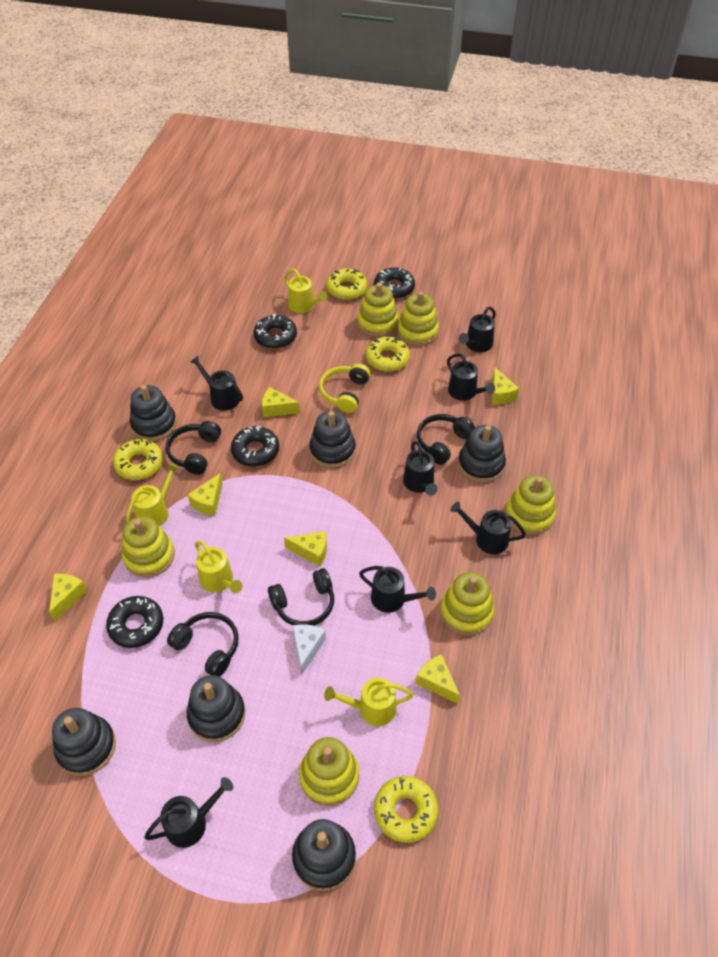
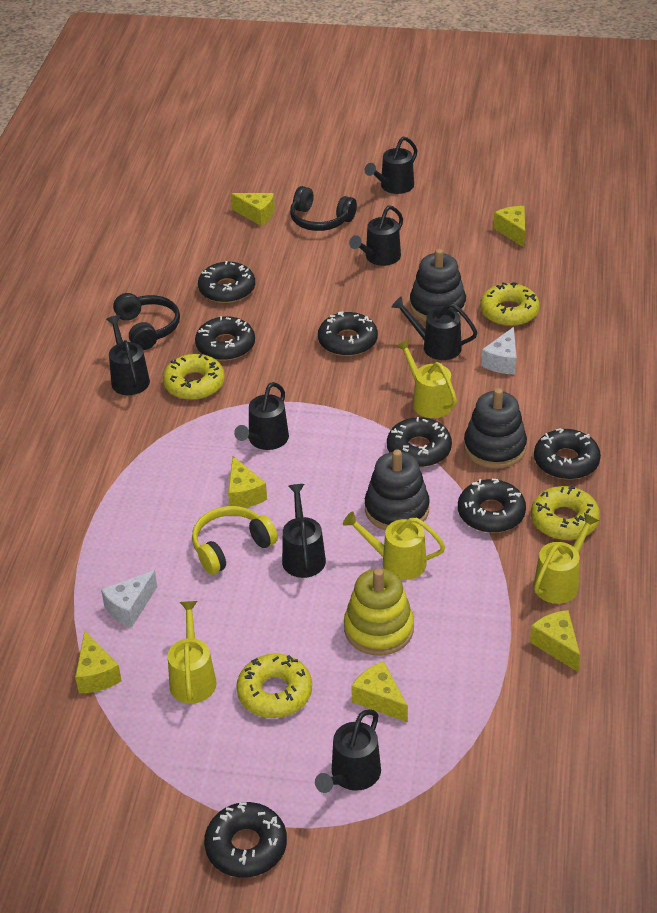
black donut: 4 -> 7
black headphones: 4 -> 2
black stacking toy: 6 -> 3
white cheese: 1 -> 2
yellow stacking toy: 6 -> 1

